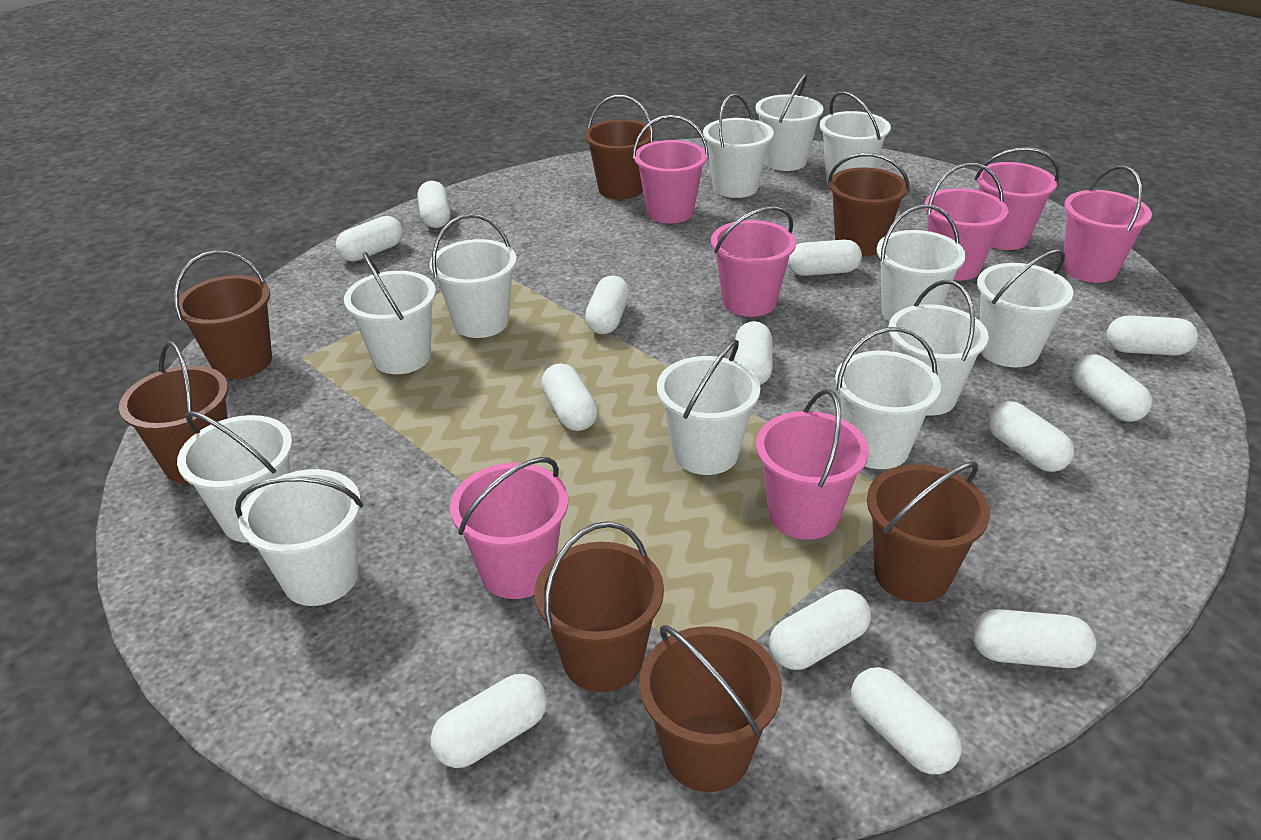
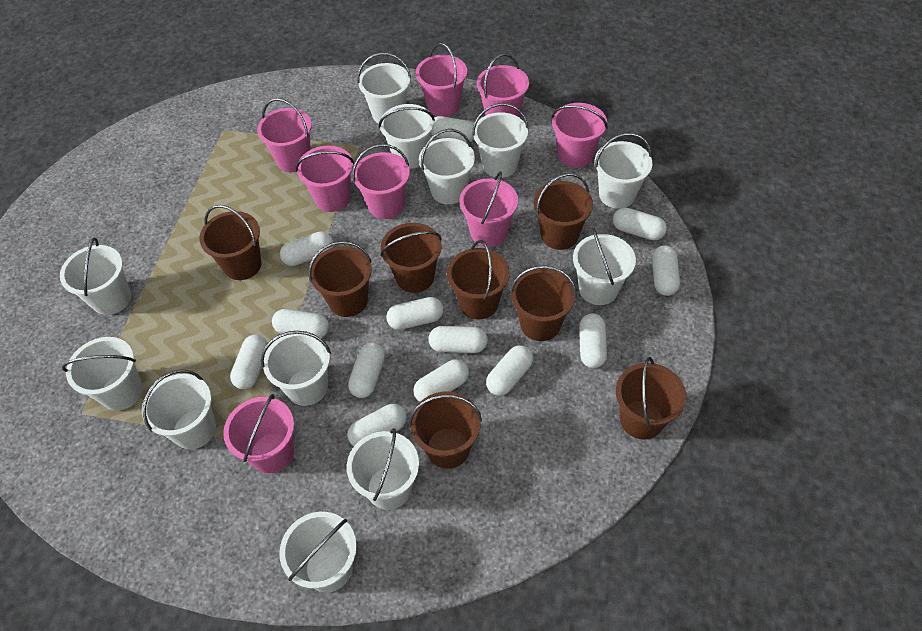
brown bucket: 7 -> 8
pink bucket: 7 -> 8

